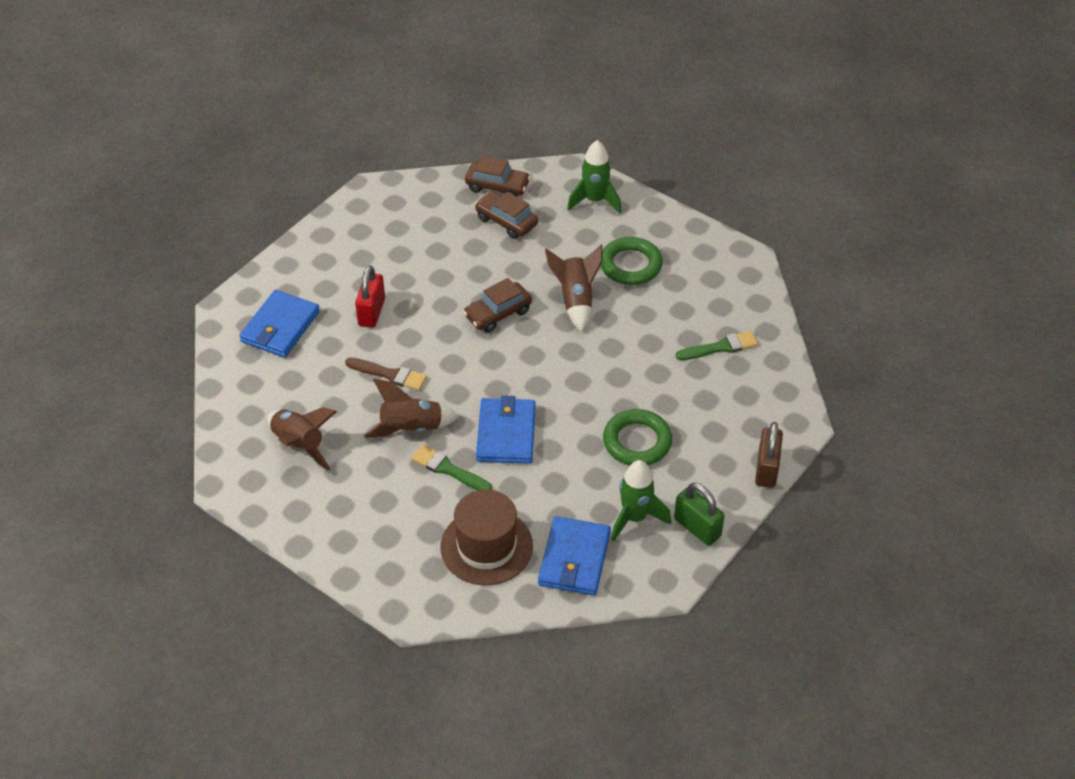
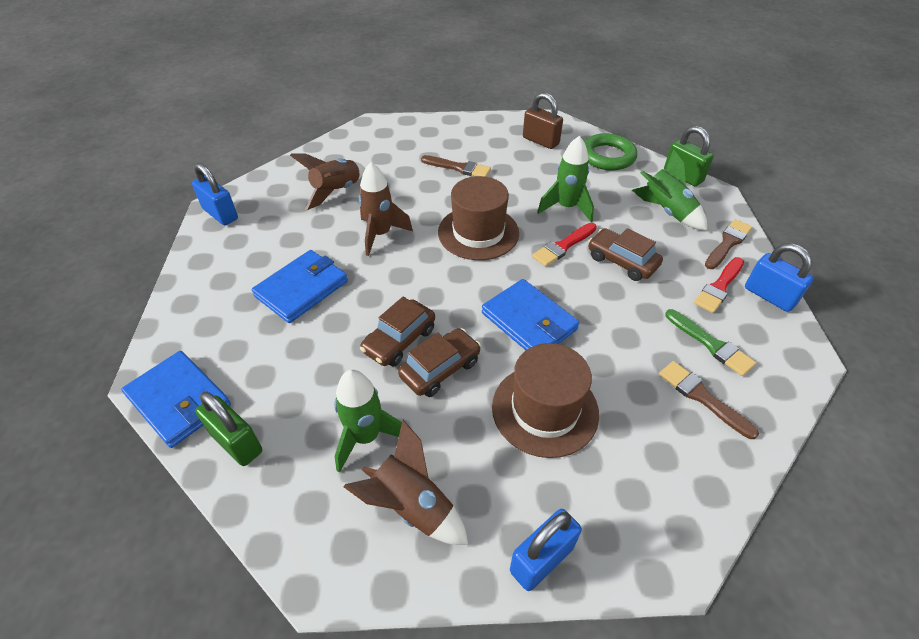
blue padlock: 0 -> 3
brown brush: 1 -> 3
brown hat: 1 -> 2
green brush: 2 -> 1
green padlock: 1 -> 2
green ring: 2 -> 1
green rocket: 2 -> 3
red brush: 0 -> 2
red padlock: 1 -> 0

